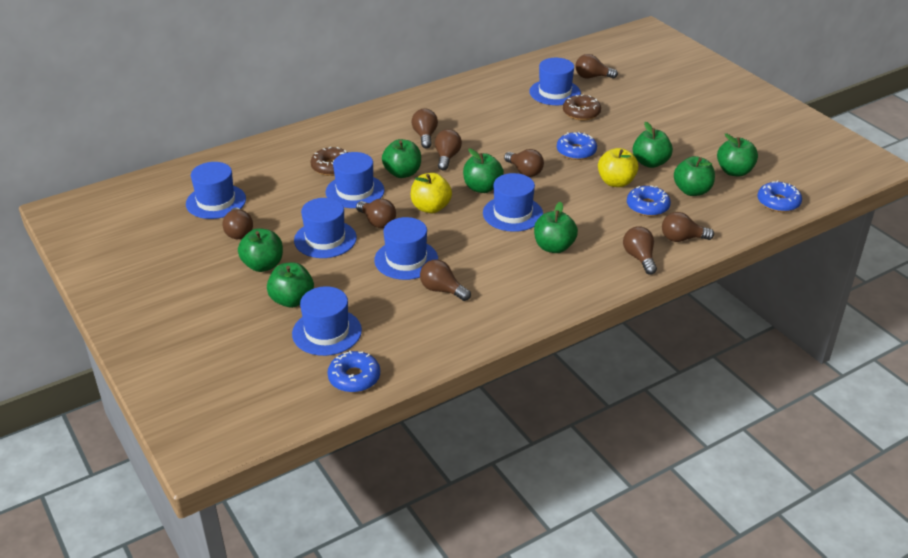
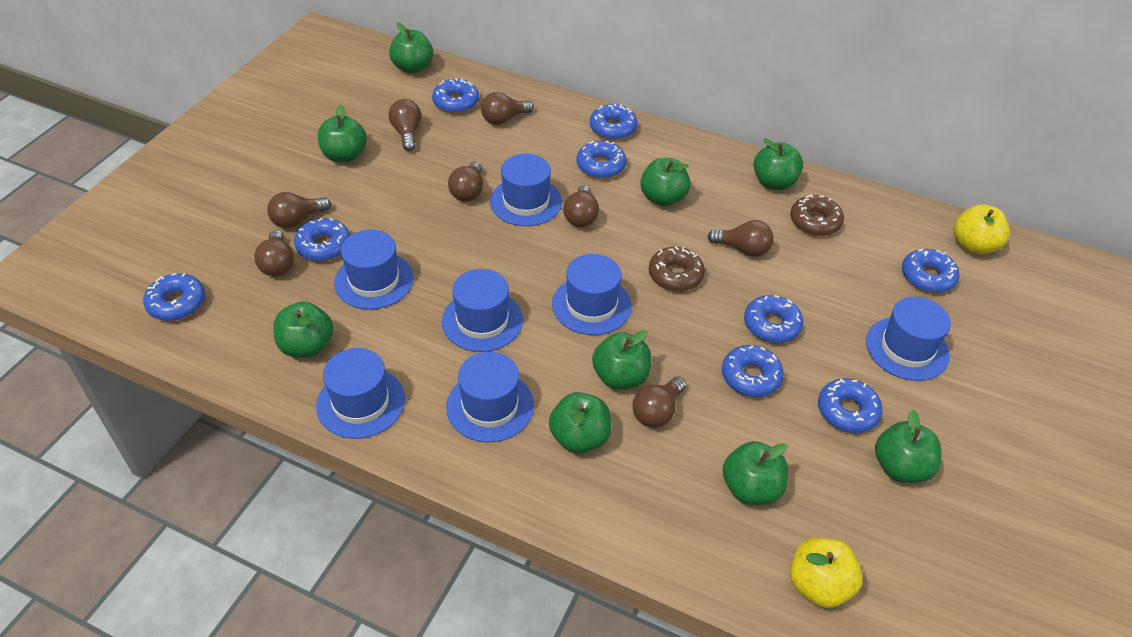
blue donut: 4 -> 9
brown light bulb: 9 -> 8
green apple: 8 -> 9

